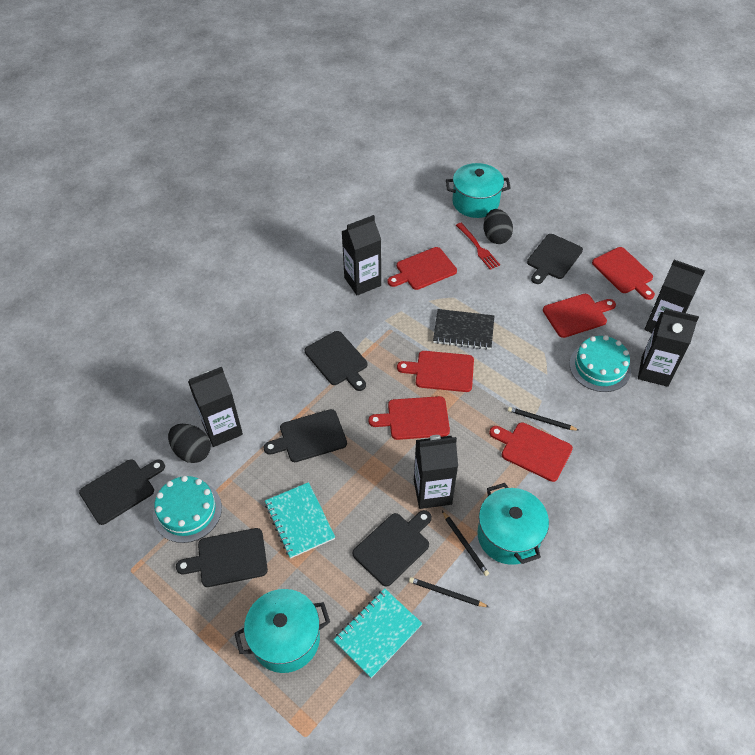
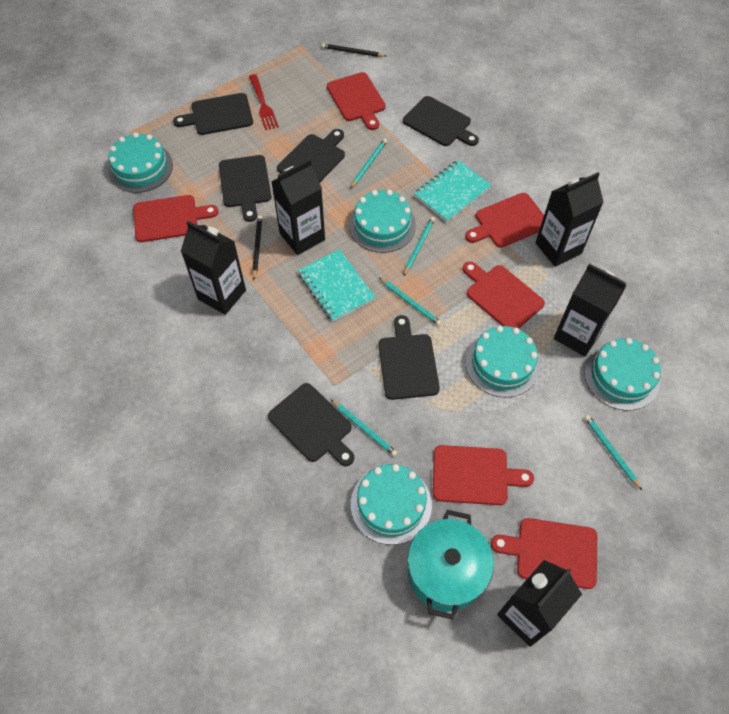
black egg: 2 -> 0
black notebook: 1 -> 0
black pencil: 3 -> 2
turquoise cake: 2 -> 5
turquoise pencil: 0 -> 5
turquoise pot: 3 -> 1

